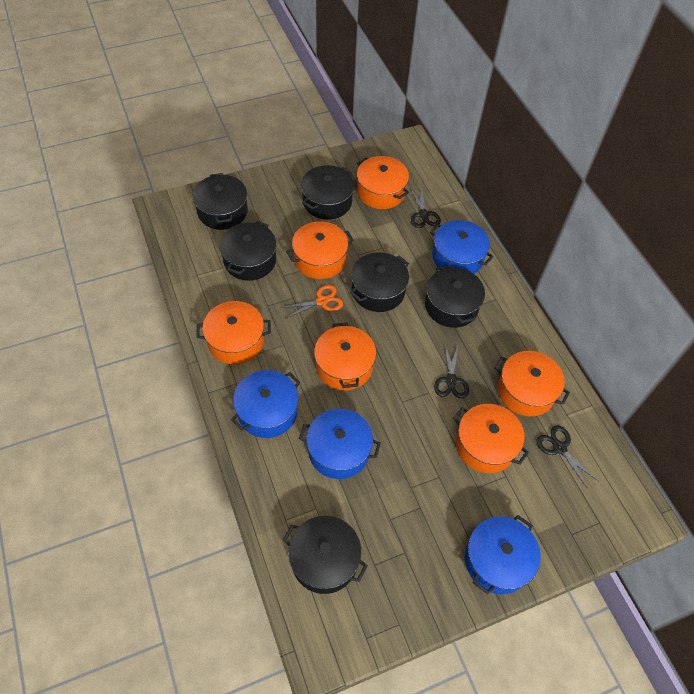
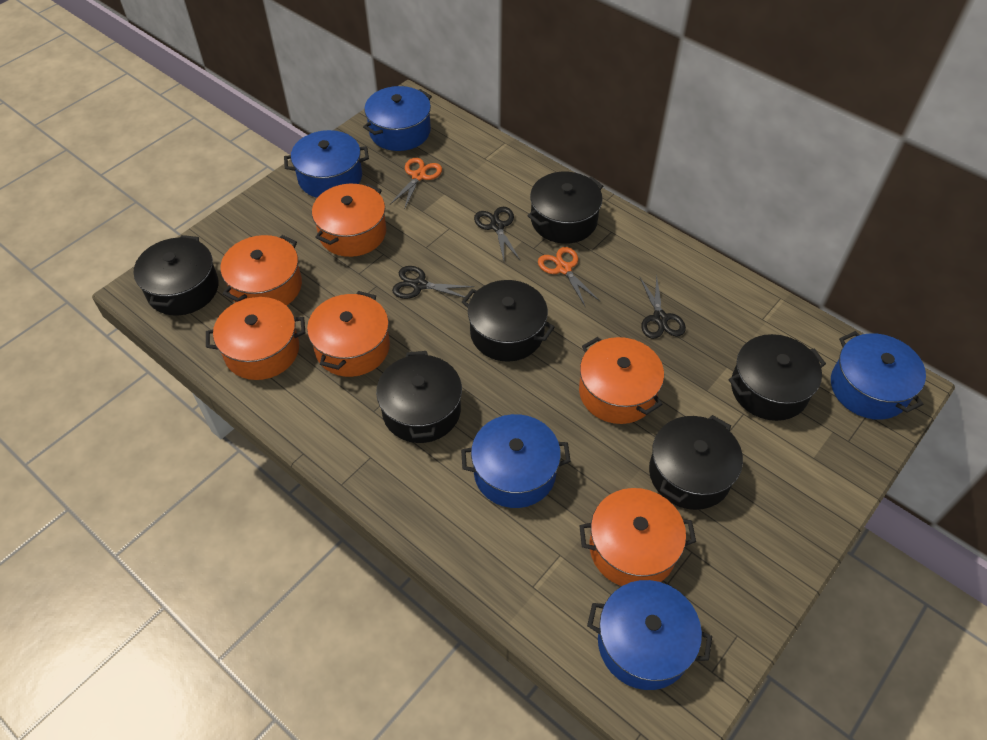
blue pot: 4 -> 5
orange scissors: 1 -> 2

